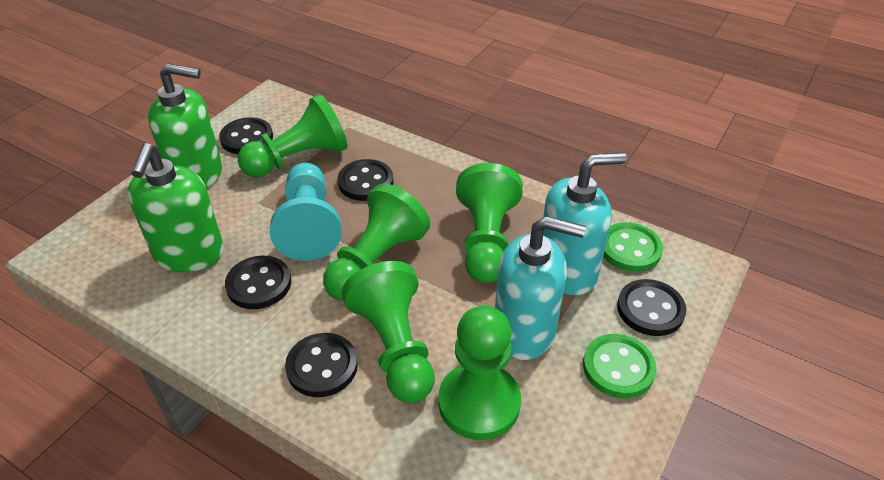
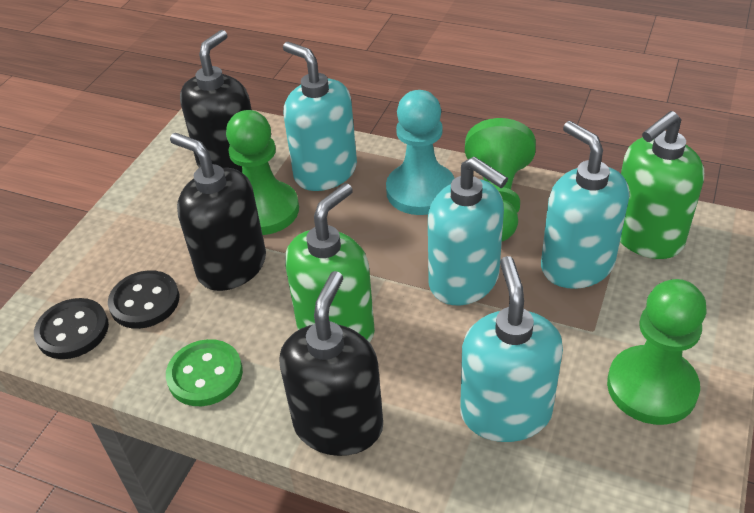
black button: 5 -> 2
black soap dispenser: 0 -> 3
green button: 2 -> 1
green pawn: 5 -> 3
turquoise soap dispenser: 2 -> 4

